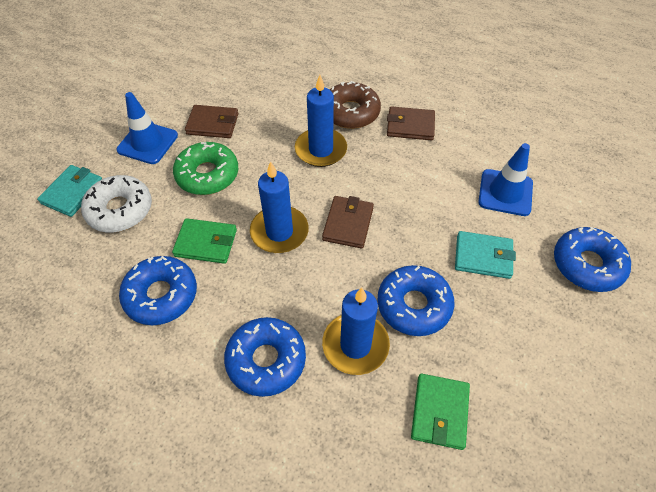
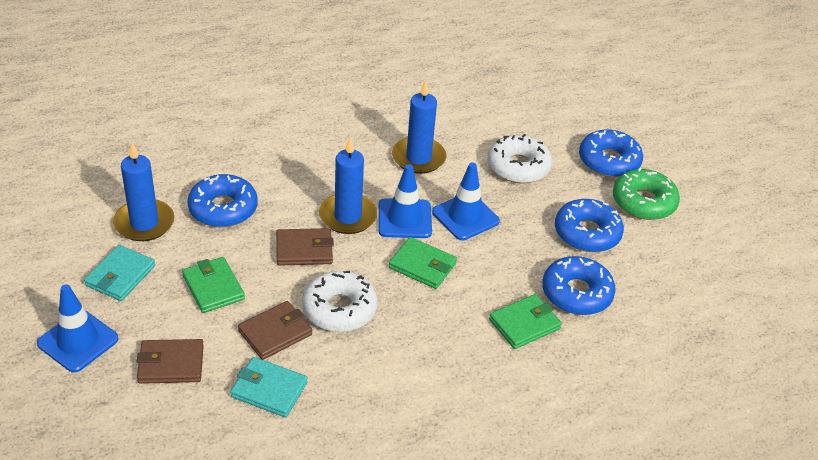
blue traffic cone: 2 -> 3
brown donut: 1 -> 0
green wallet: 2 -> 3
white donut: 1 -> 2

